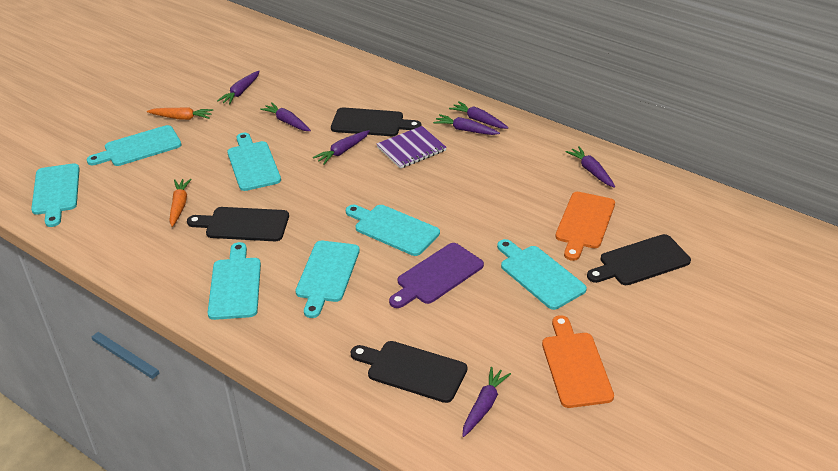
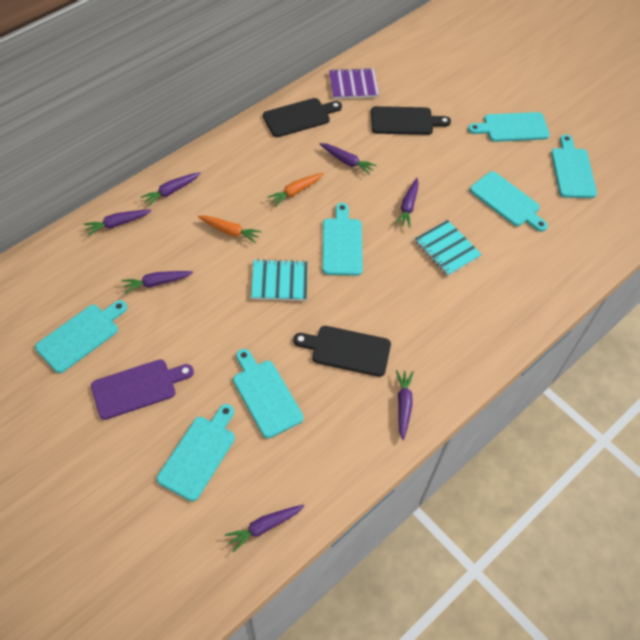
black cutting board: 4 -> 3
orange cutting board: 2 -> 0
turquoise notebook: 0 -> 2

